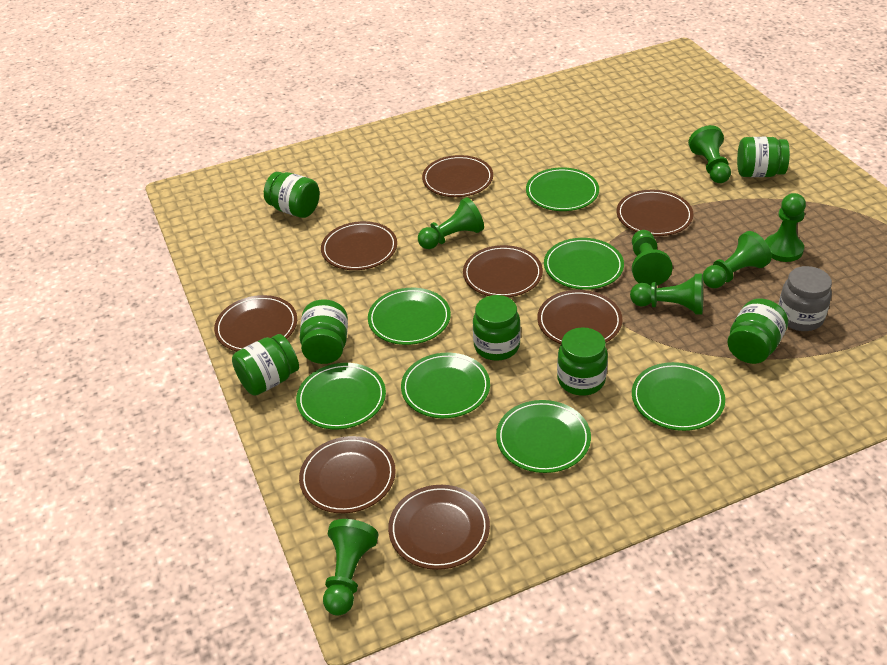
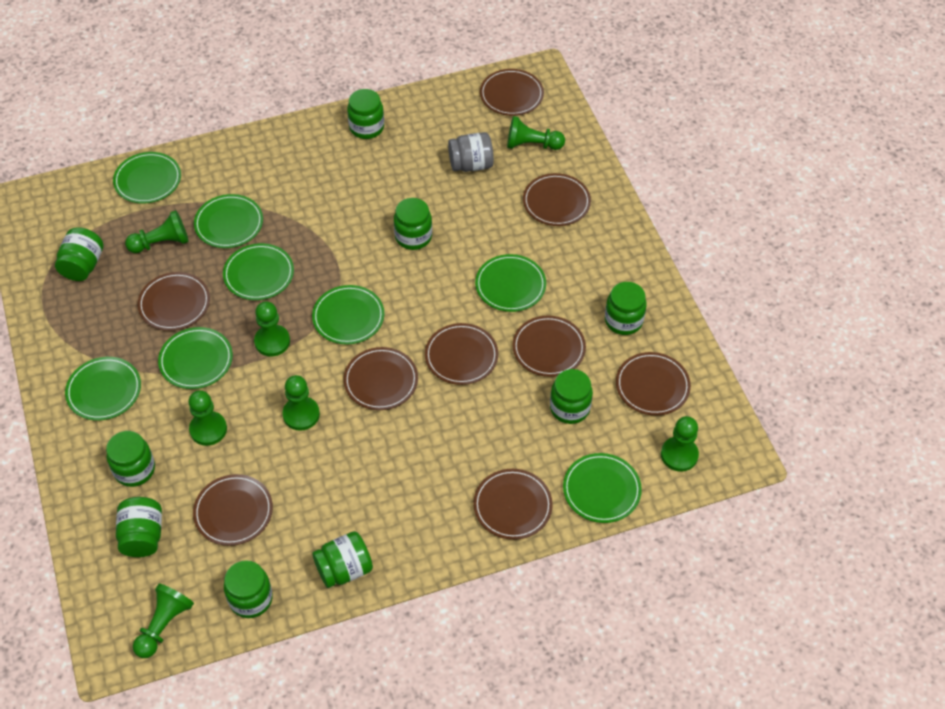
brown plate: 8 -> 9
green jar: 7 -> 9
green plate: 7 -> 8

